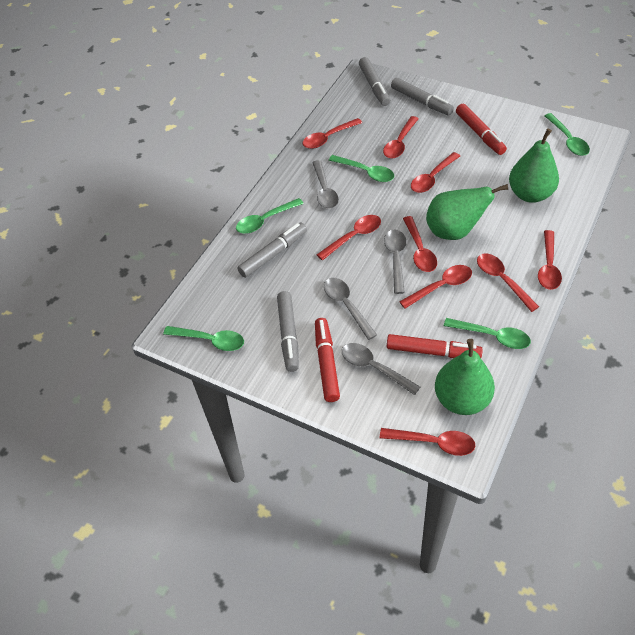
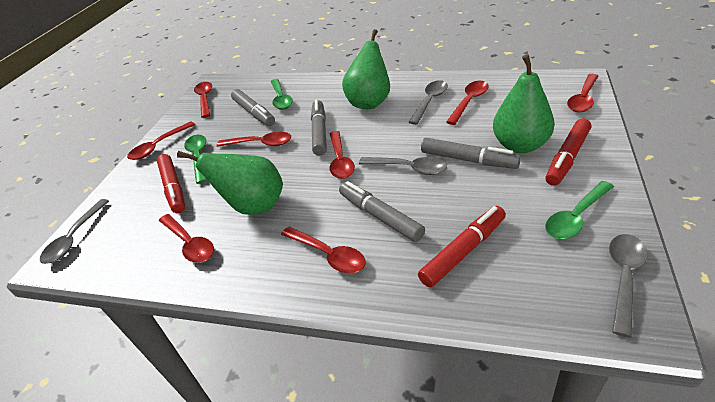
green spoon: 5 -> 3
red spoon: 9 -> 8

